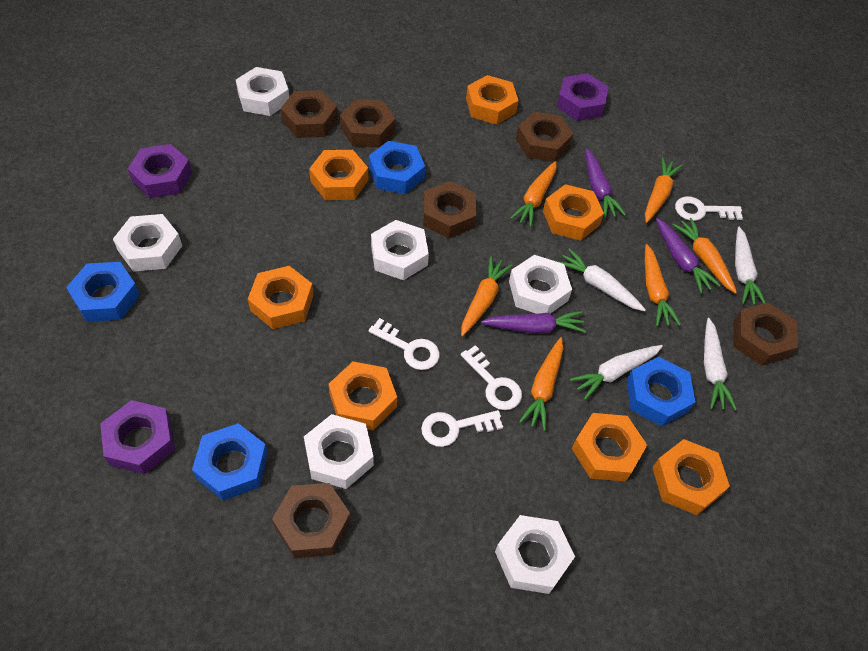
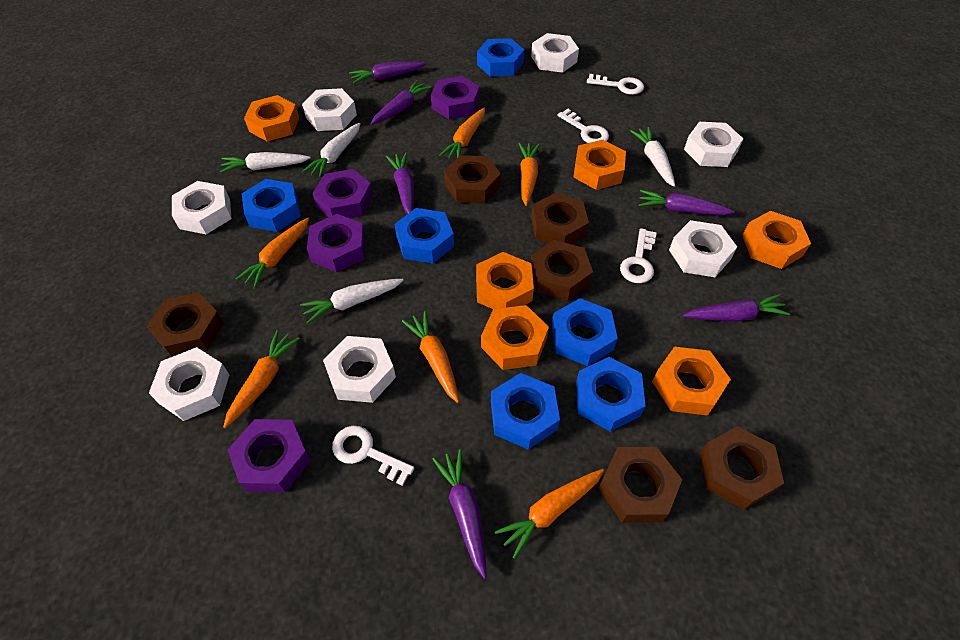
blue nut: 4 -> 6
orange nut: 7 -> 6
purple carrot: 3 -> 6
purple nut: 3 -> 4
white nut: 6 -> 7

